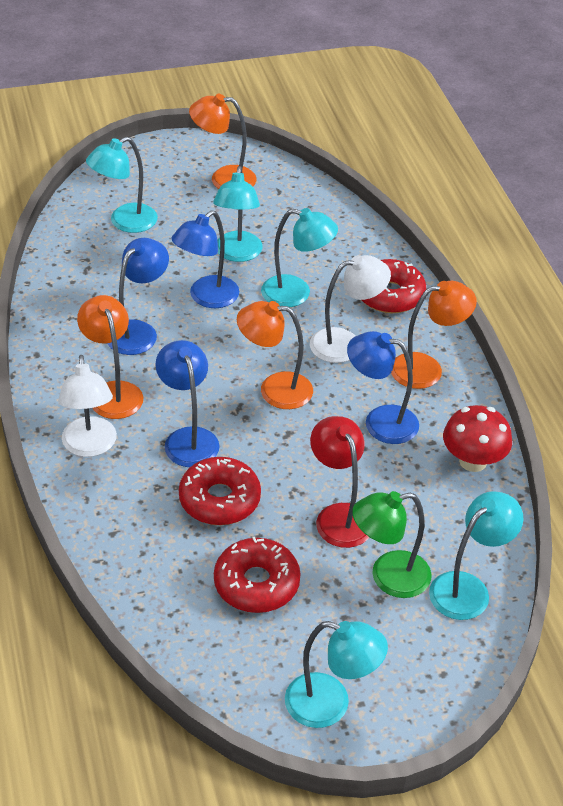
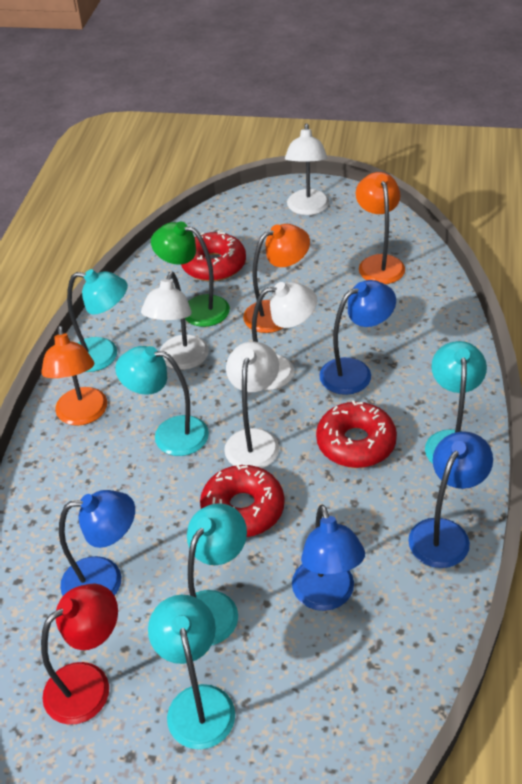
orange lamp: 4 -> 3
red mushroom: 1 -> 0
white lamp: 2 -> 4

